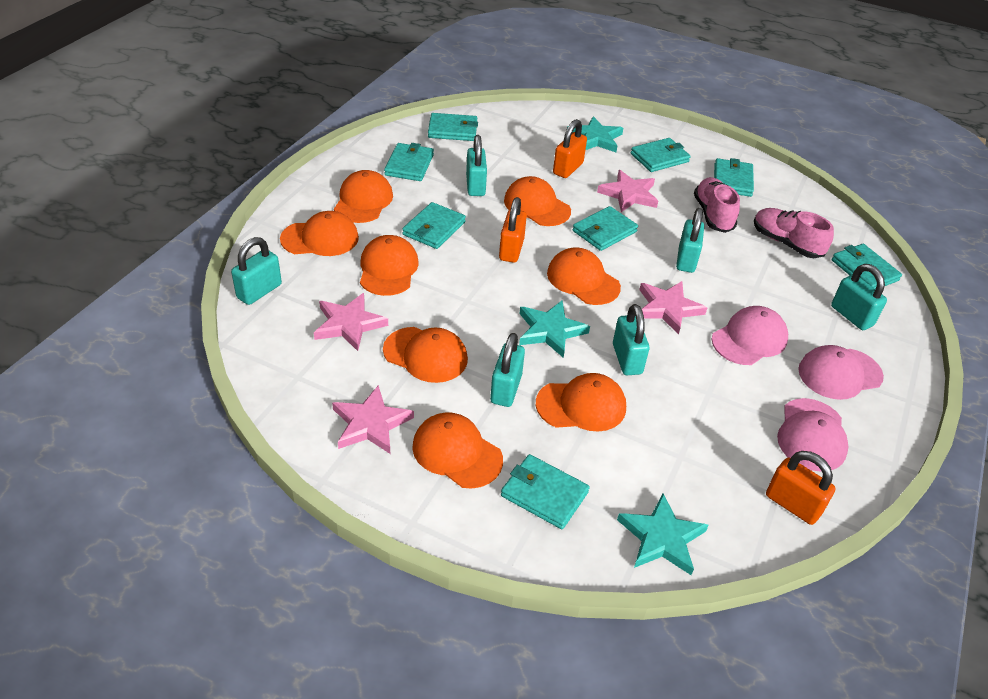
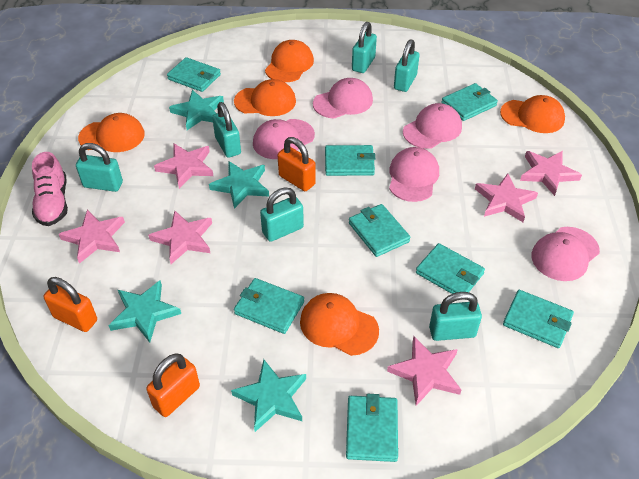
orange cap: 8 -> 5
pink cap: 3 -> 5
pink shoe: 2 -> 1
pink star: 4 -> 6
turquoise star: 3 -> 4

